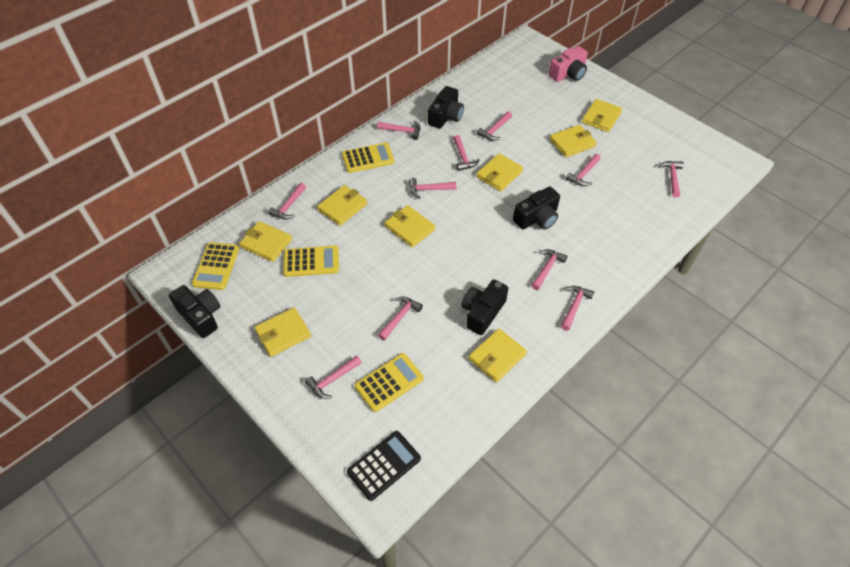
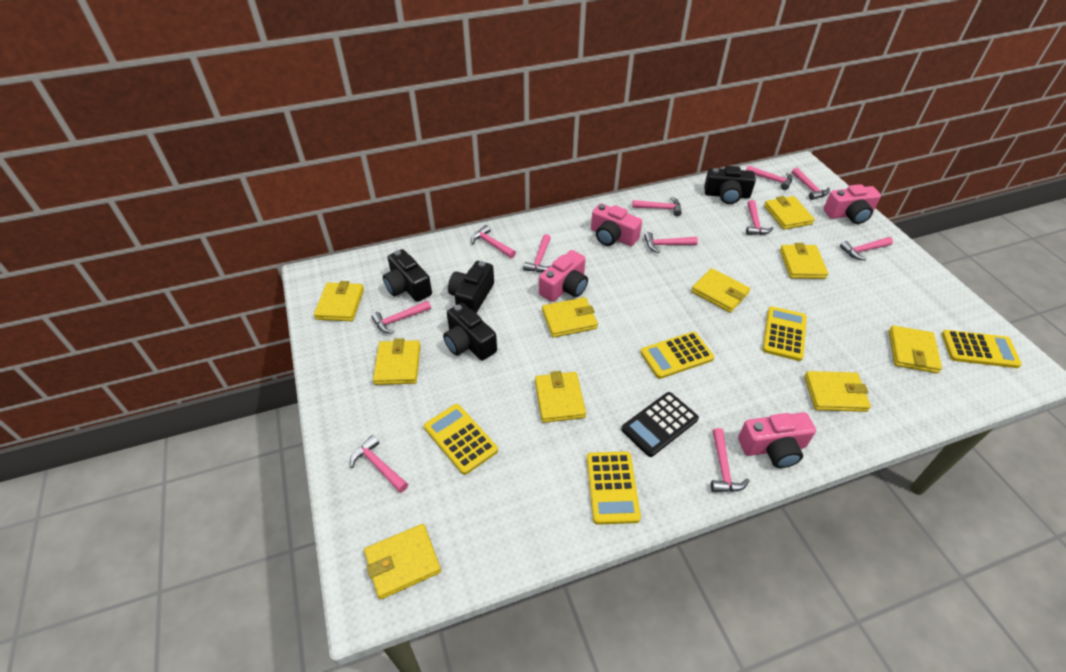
pink camera: 1 -> 4
yellow calculator: 4 -> 5
yellow wallet: 8 -> 10

